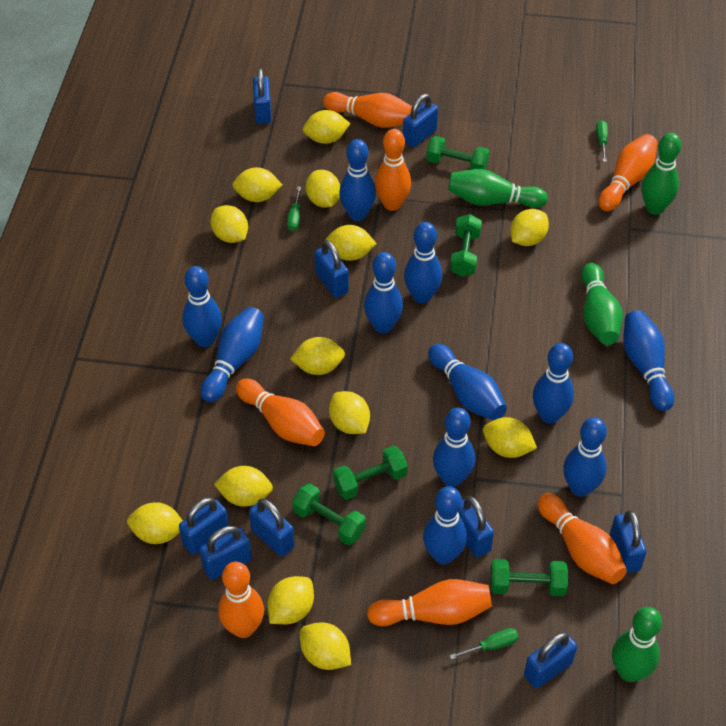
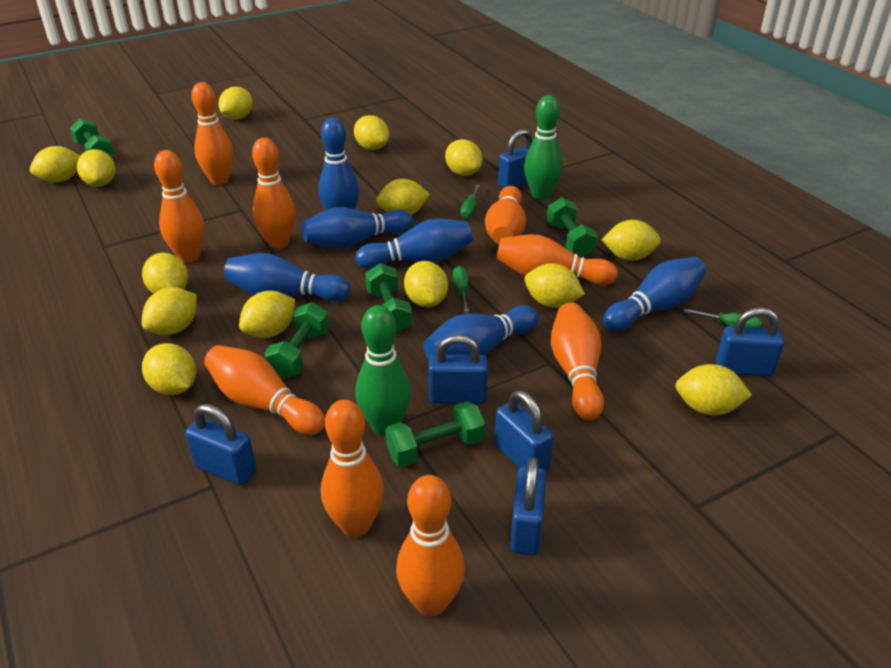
blue bowling pin: 11 -> 6
blue padlock: 9 -> 6
green bowling pin: 4 -> 2
orange bowling pin: 7 -> 9
yellow lemon: 13 -> 14

